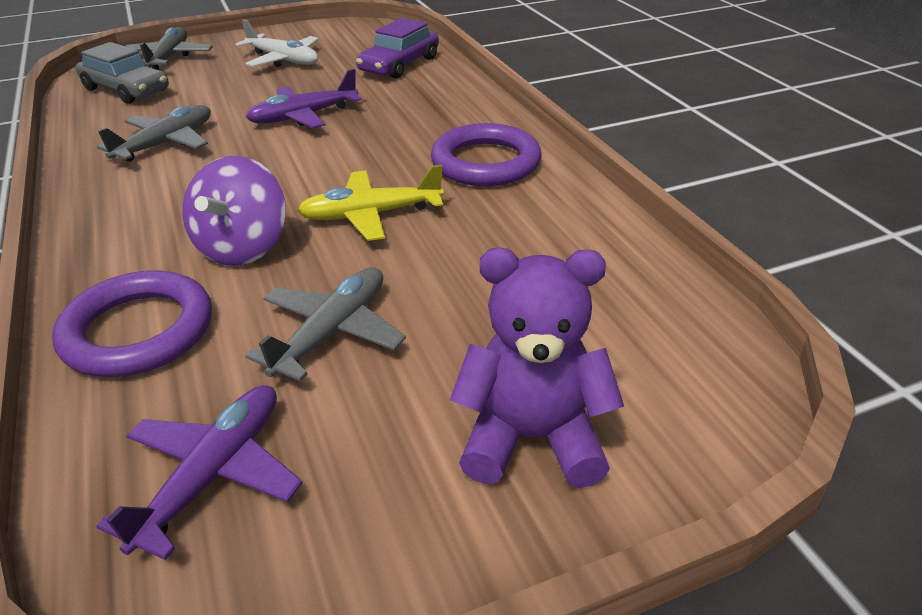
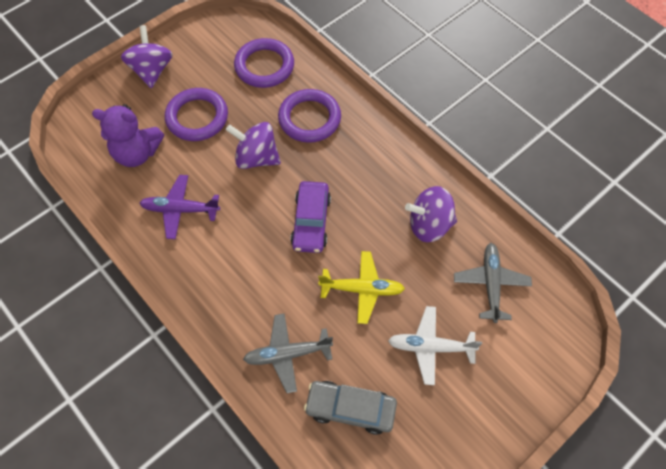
grey plane: 3 -> 2
purple plane: 2 -> 1
purple ring: 2 -> 3
purple spinning top: 1 -> 3

